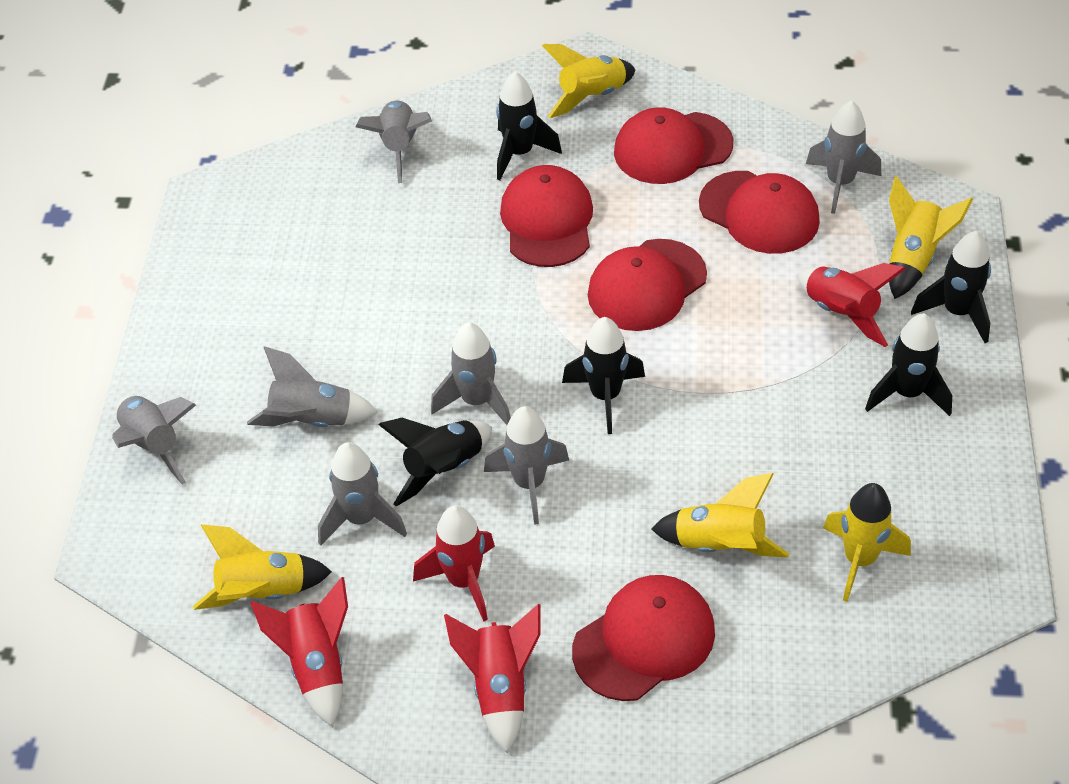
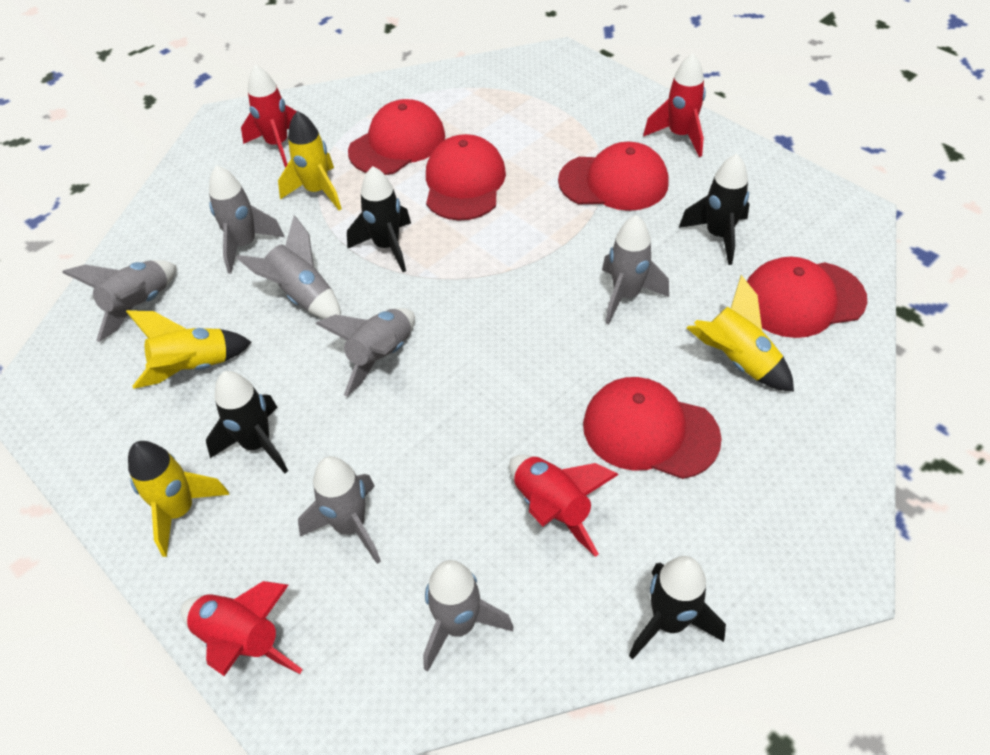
black rocket: 5 -> 4
yellow rocket: 5 -> 4

